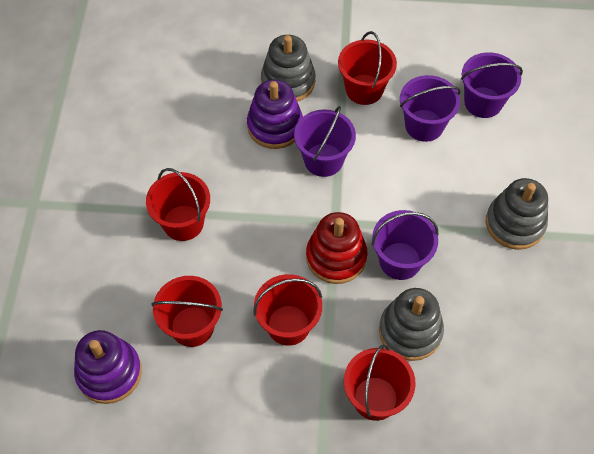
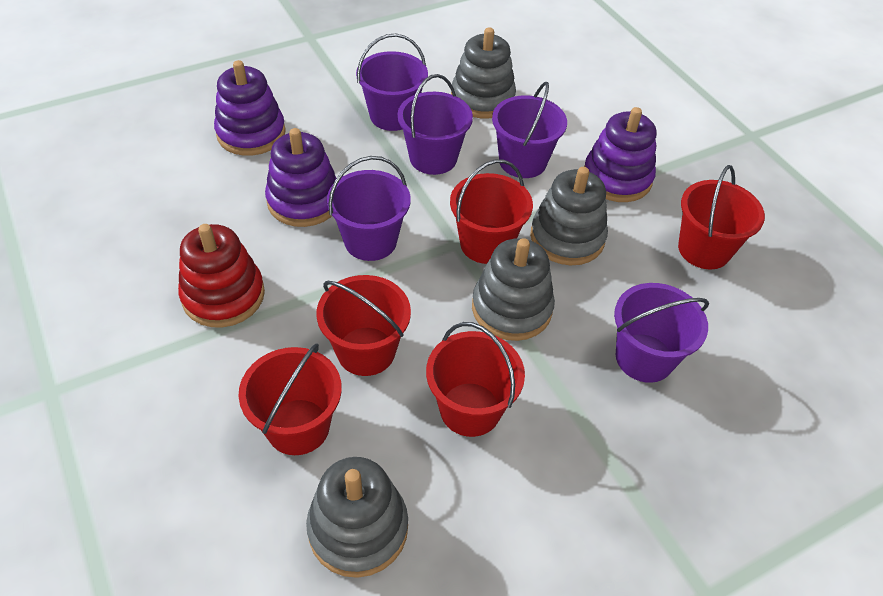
grey stacking toy: 3 -> 4
purple bucket: 4 -> 5
purple stacking toy: 2 -> 3

